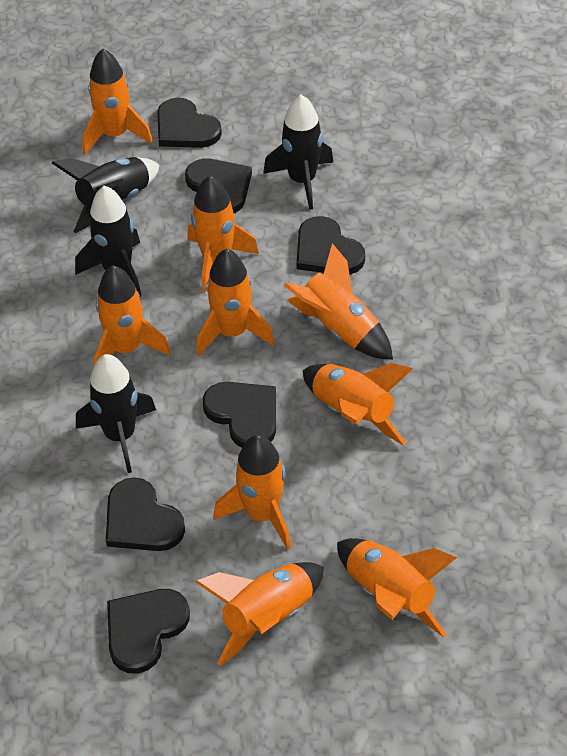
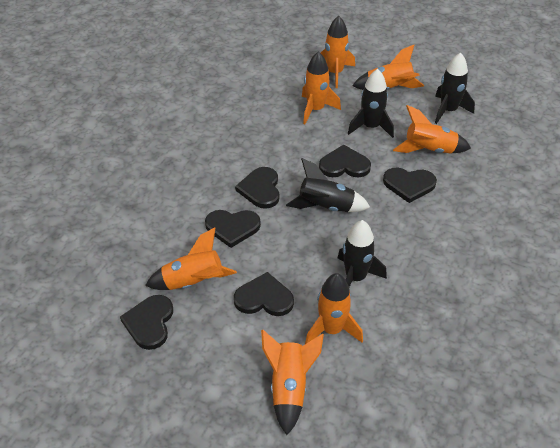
orange rocket: 9 -> 7

